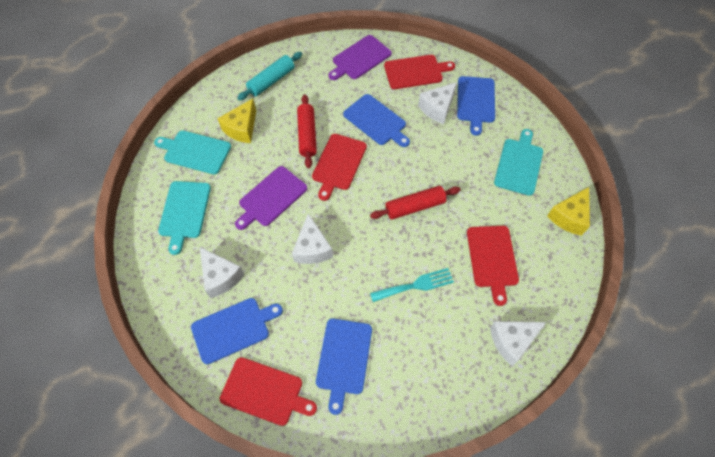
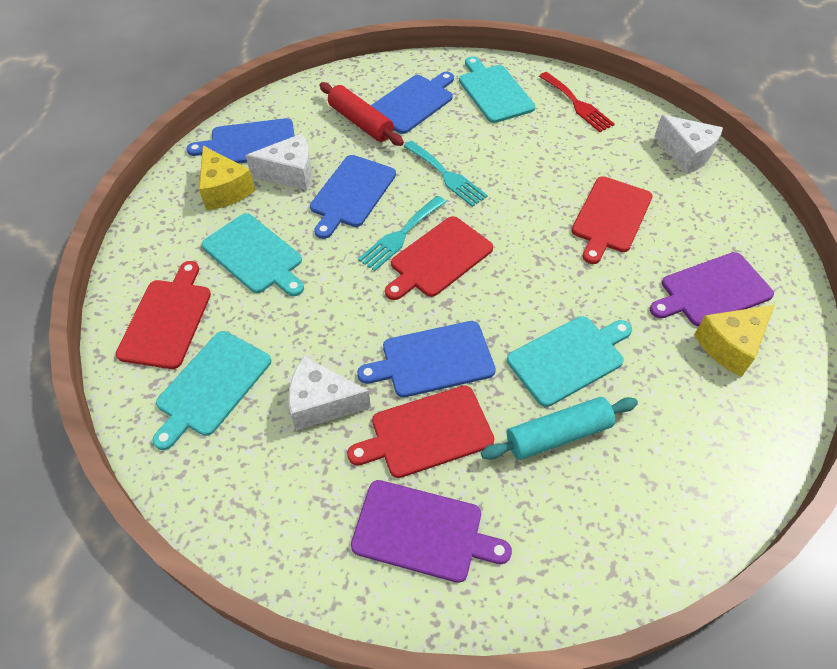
red fork: 0 -> 1
red rolling pin: 2 -> 1
turquoise cutting board: 3 -> 4
turquoise fork: 1 -> 2
white cheese: 4 -> 3

